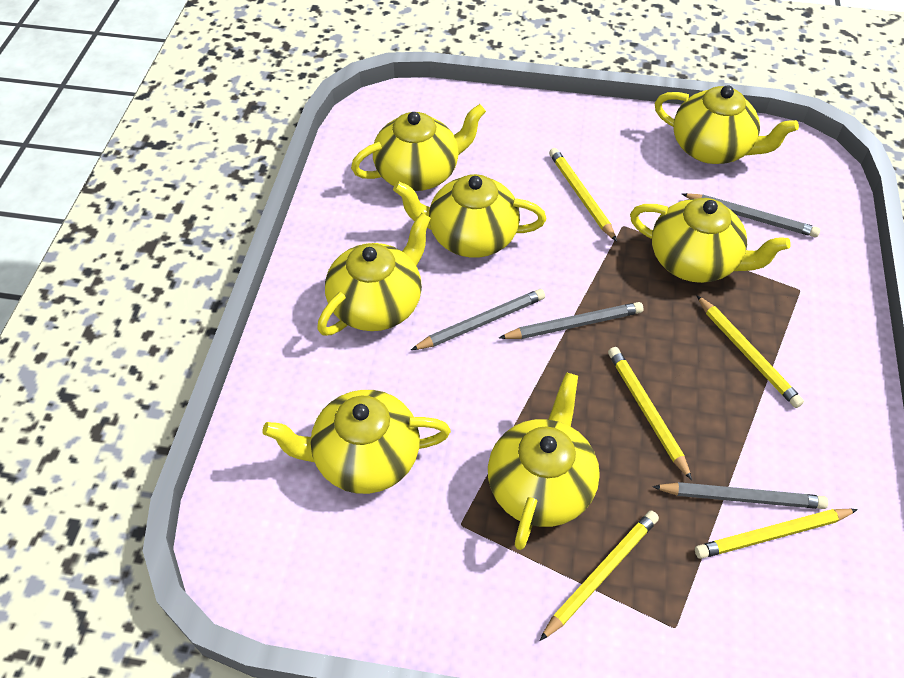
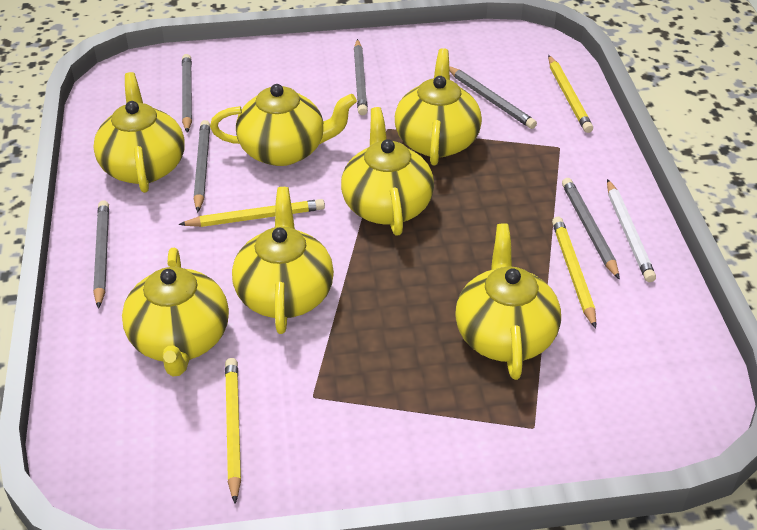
grey pencil: 4 -> 6
white pencil: 0 -> 1
yellow pencil: 5 -> 4

